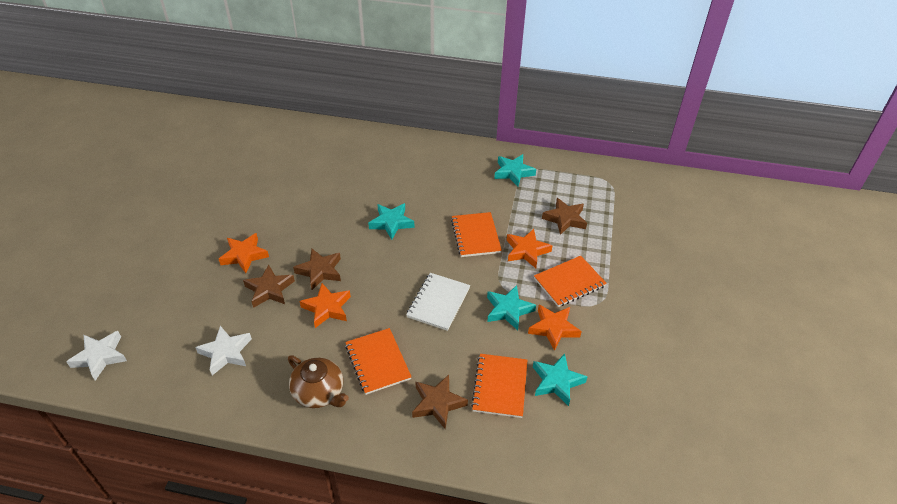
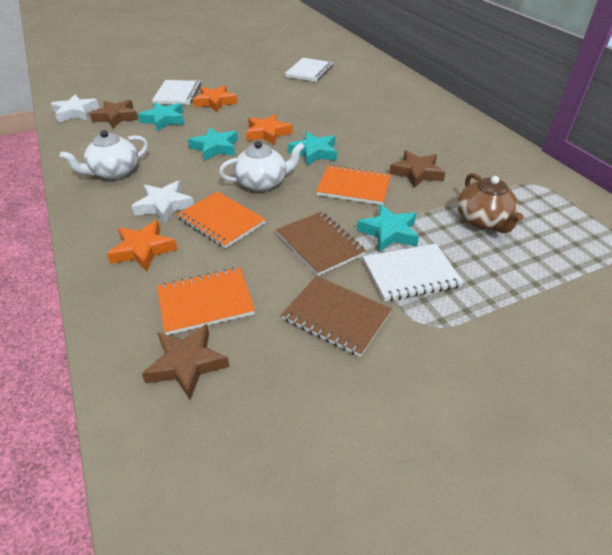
brown notebook: 0 -> 2
brown star: 4 -> 3
orange notebook: 4 -> 3
orange star: 4 -> 3
white notebook: 1 -> 3
white teapot: 0 -> 2

